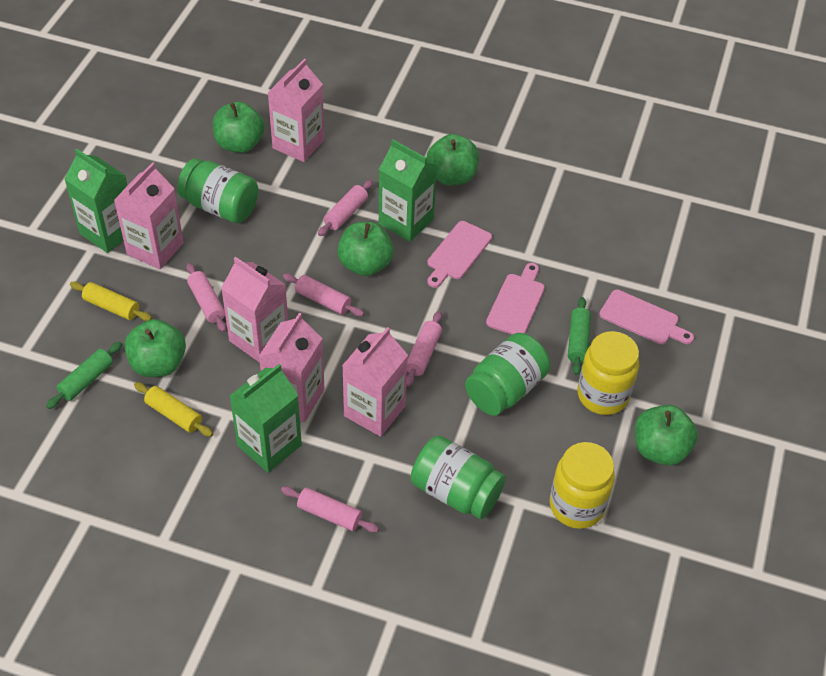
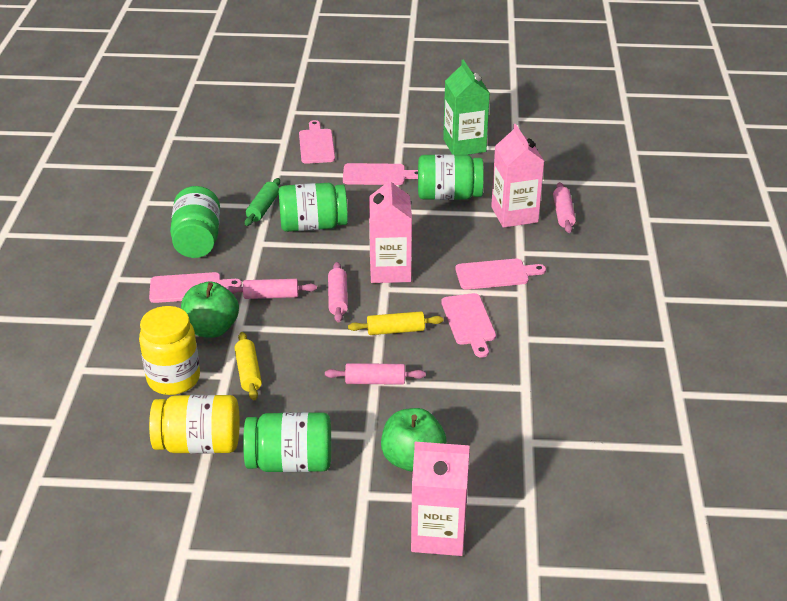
green apple: 5 -> 2
green carton: 3 -> 1
green jar: 3 -> 4
green rolling pin: 2 -> 1
pink carton: 5 -> 3
pink cutting board: 3 -> 5
pink rolling pin: 5 -> 4

